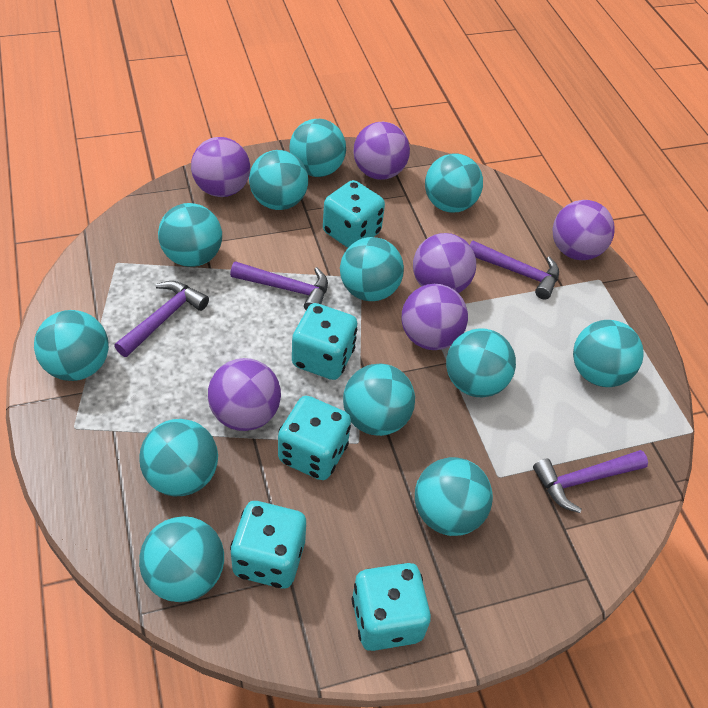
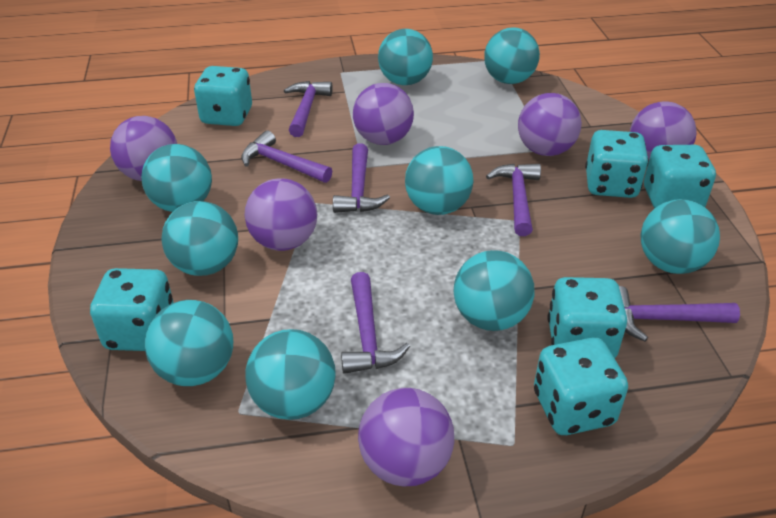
purple hammer: 4 -> 6
turquoise ball: 12 -> 9
turquoise dice: 5 -> 6

